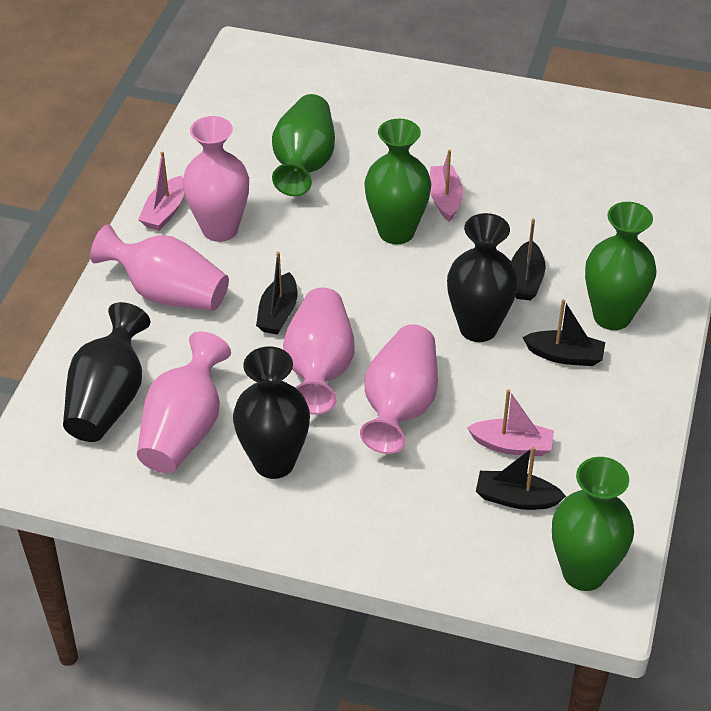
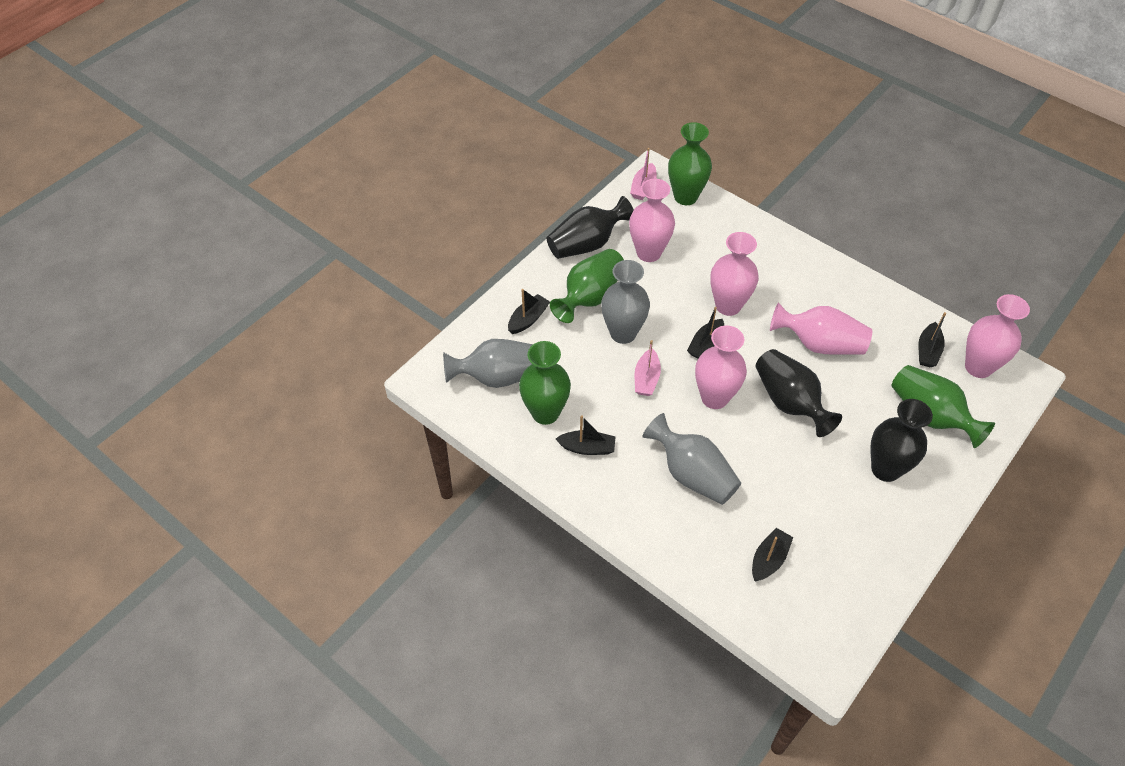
black boat: 4 -> 5
grey vase: 0 -> 3
pink boat: 3 -> 2

